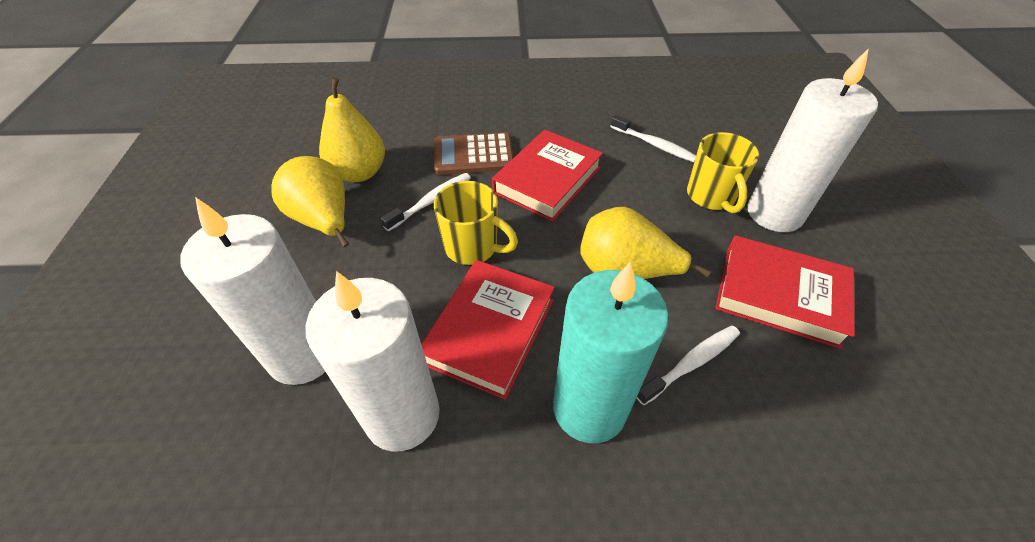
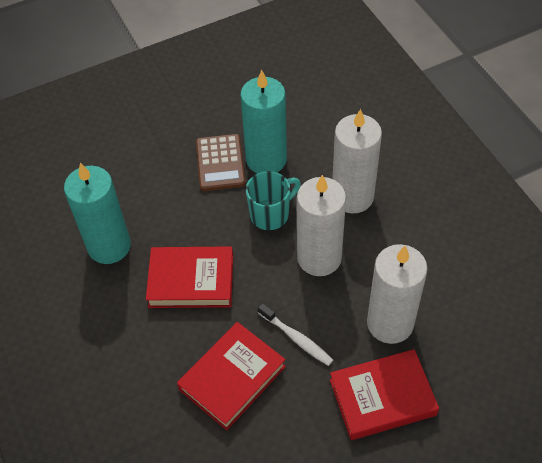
turquoise candle: 1 -> 2
turquoise mug: 0 -> 1
white toothbrush: 3 -> 1
yellow mug: 2 -> 0
yellow pear: 3 -> 0

